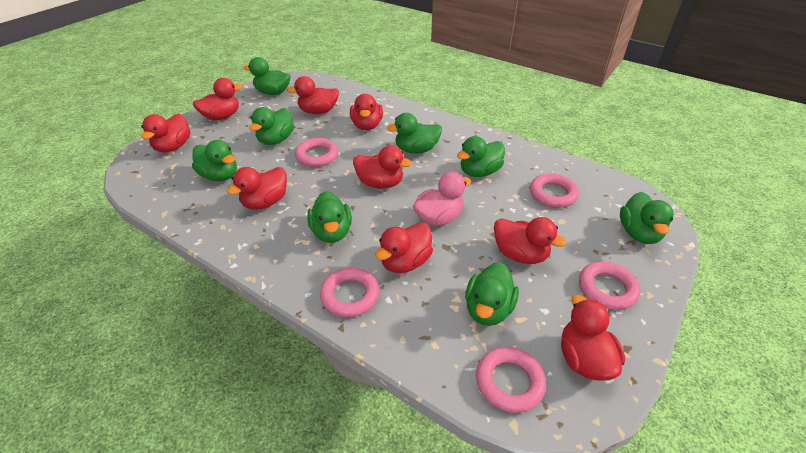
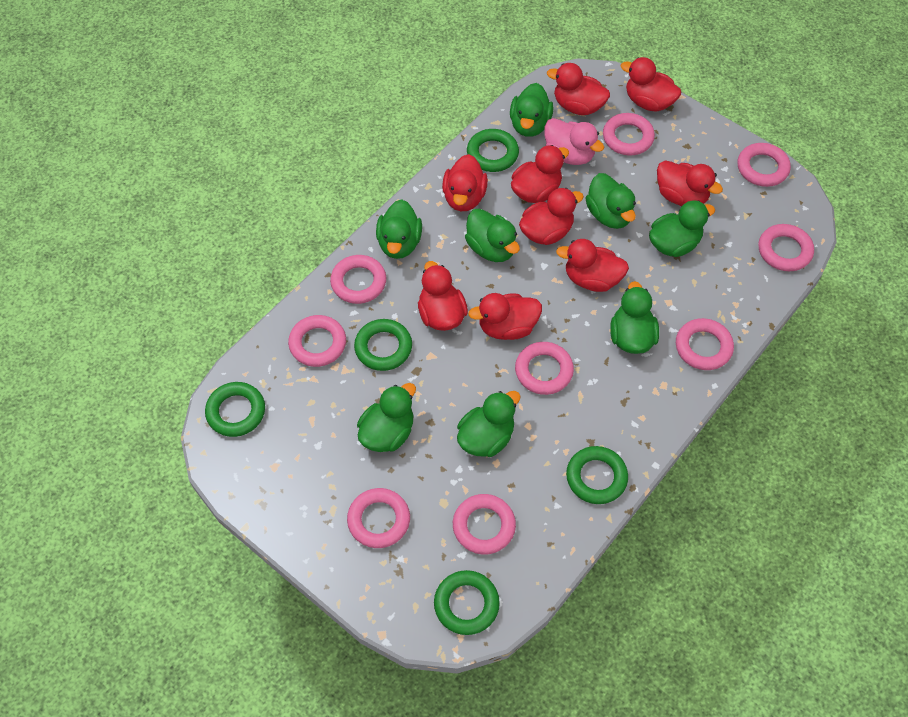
green ring: 0 -> 5
pink ring: 5 -> 9

